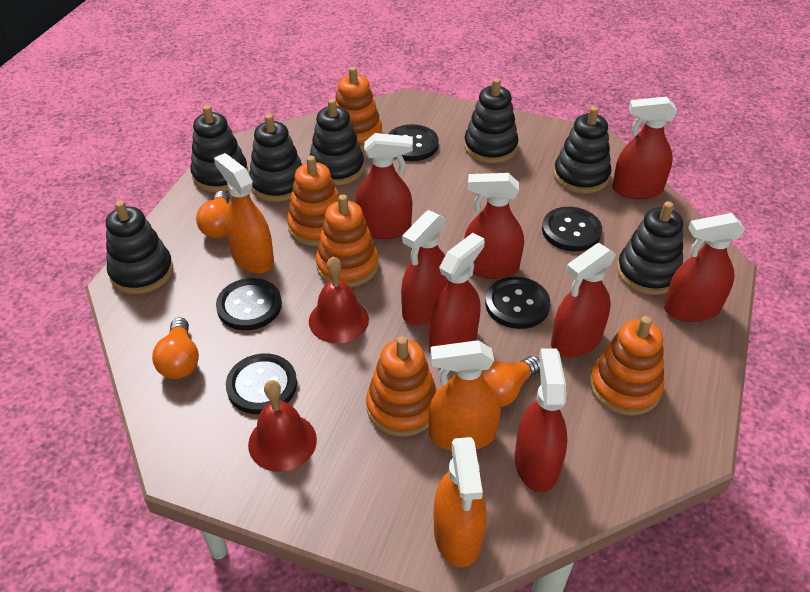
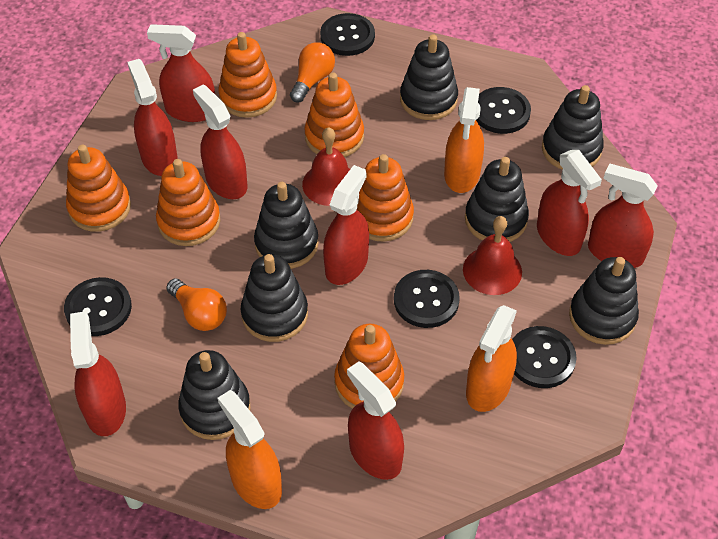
orange light bulb: 3 -> 2
orange stacking toy: 5 -> 6

